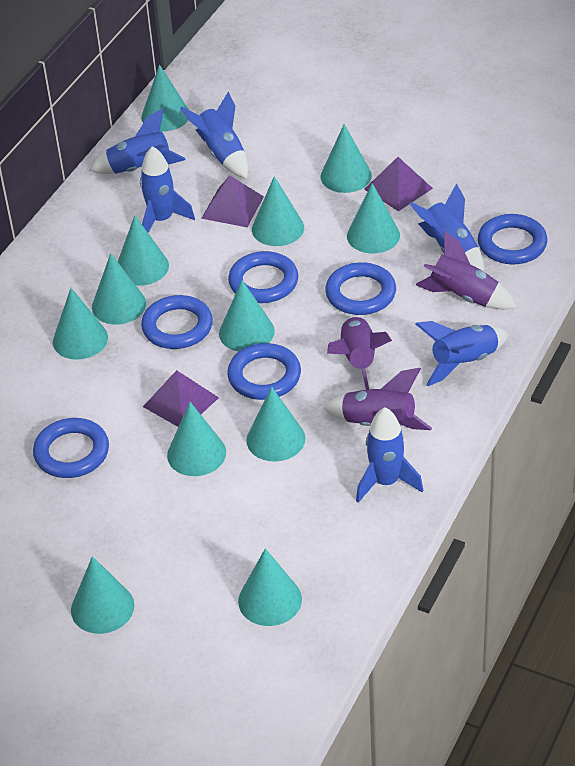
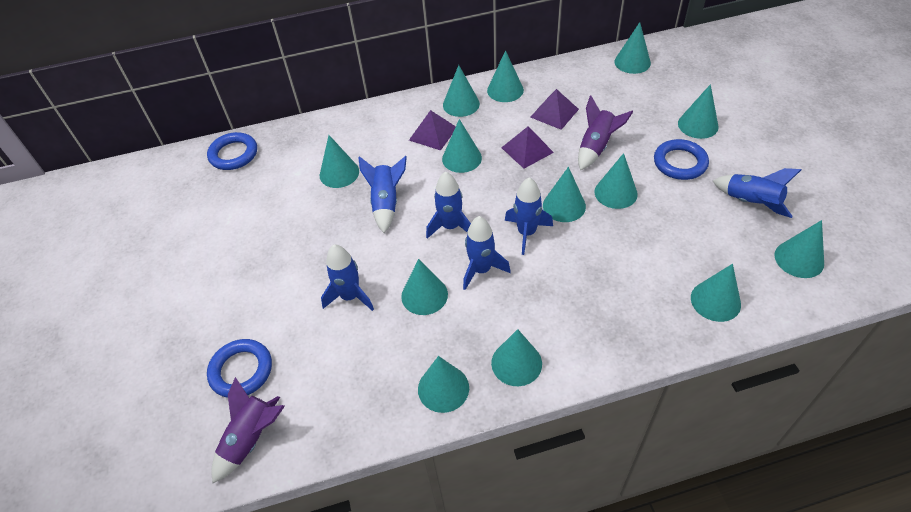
blue ring: 6 -> 3
purple rocket: 3 -> 2
turquoise cone: 12 -> 13

